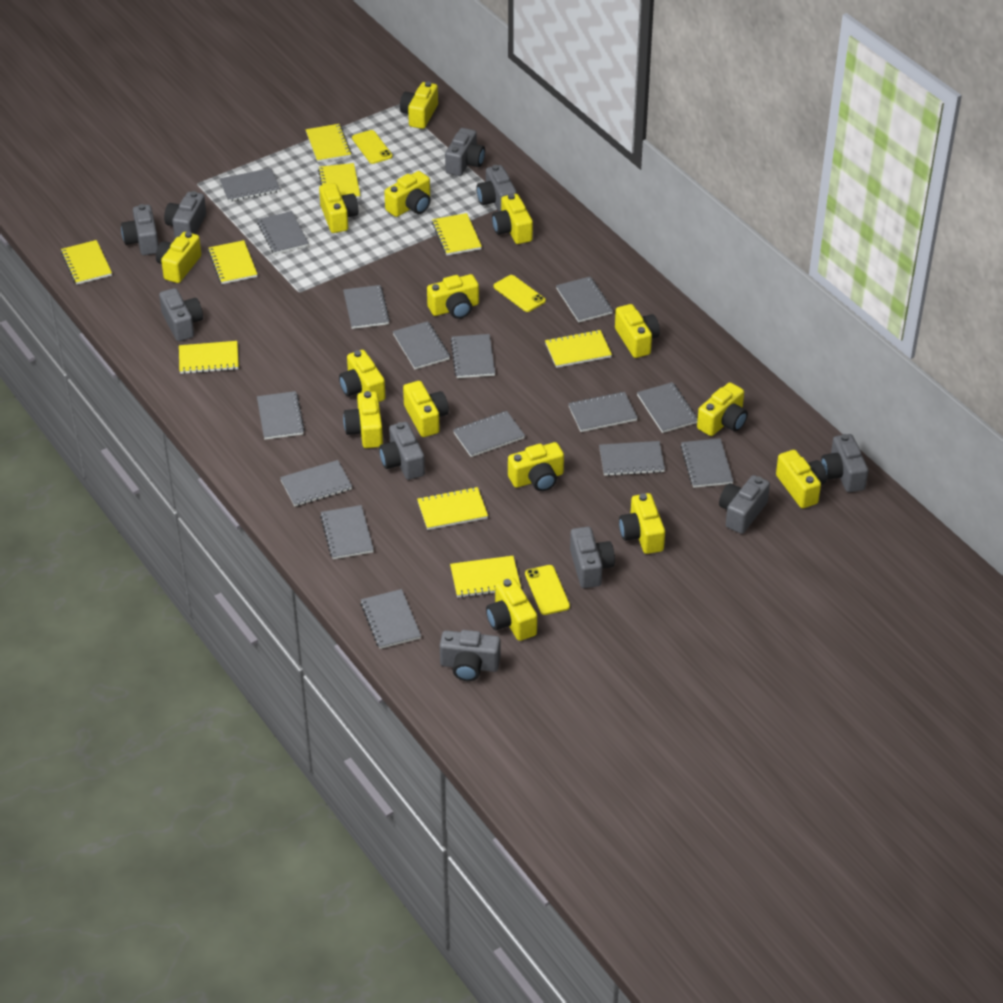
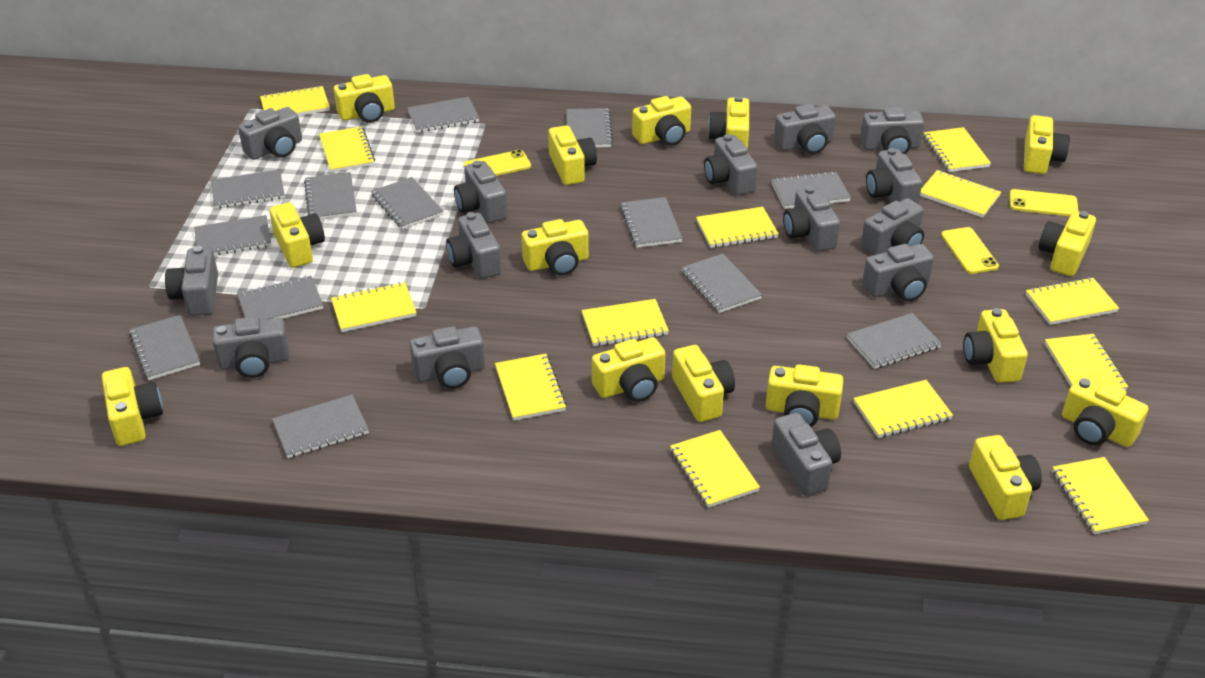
grey camera: 10 -> 14
grey notebook: 15 -> 13
yellow notebook: 9 -> 13

